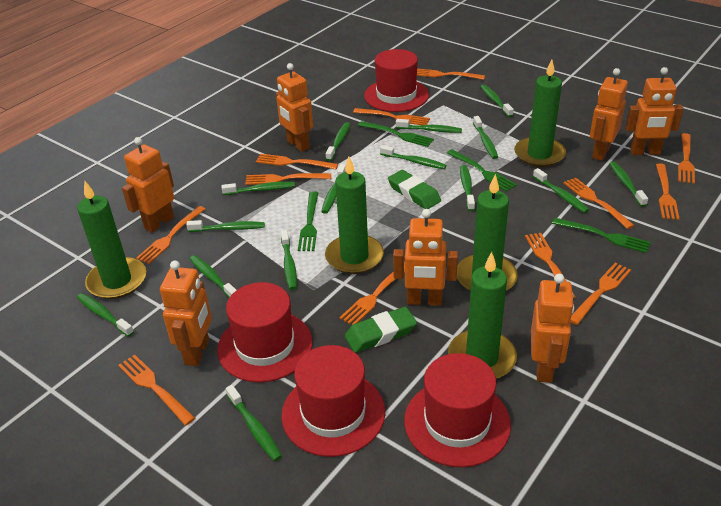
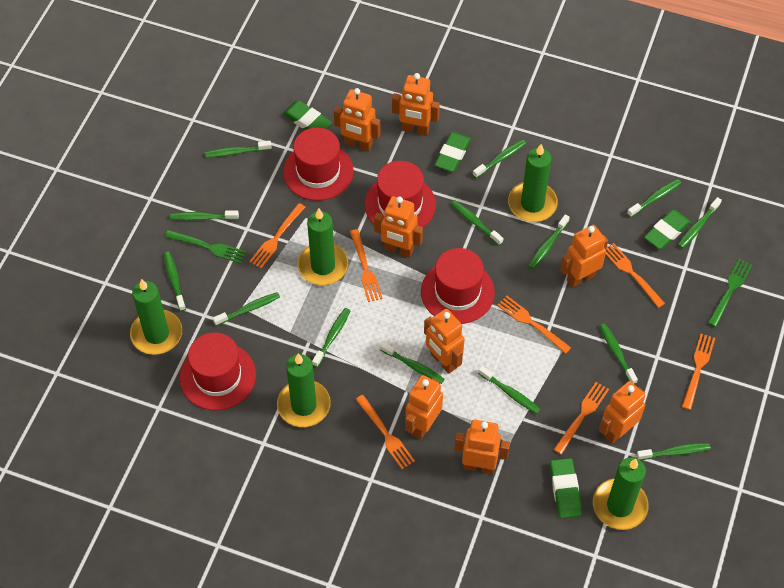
green eraser: 2 -> 4
green fork: 4 -> 2
green toothbrush: 15 -> 14
orange fork: 12 -> 7
orange robot: 7 -> 8

